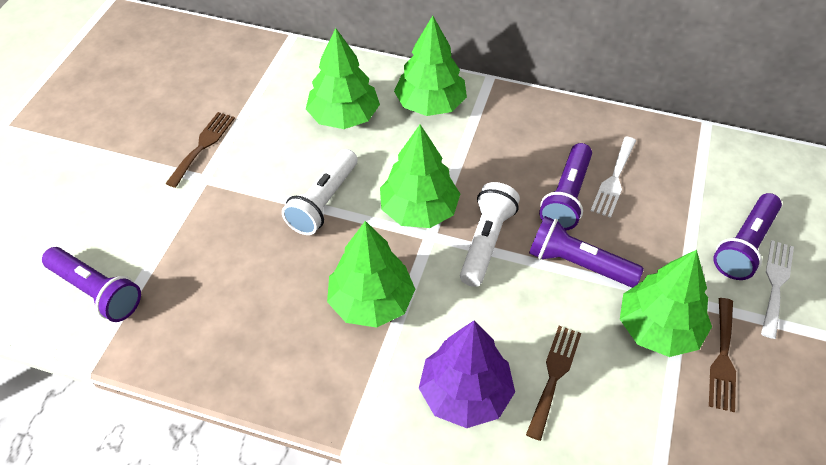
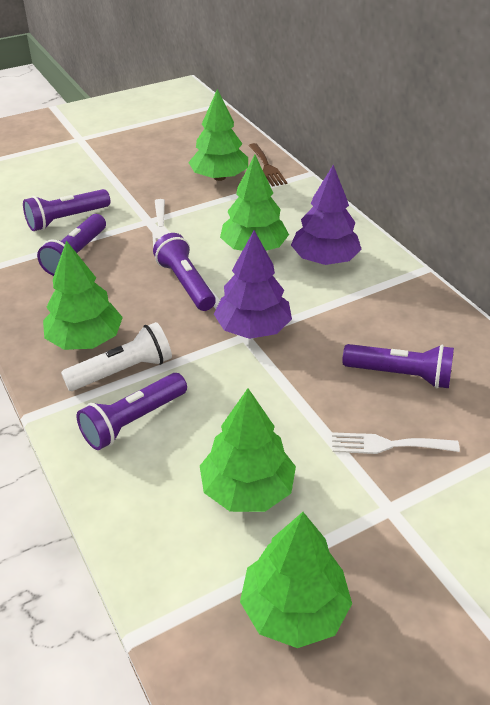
brown fork: 3 -> 1
purple flashlight: 4 -> 5
purple tree: 1 -> 2
white flashlight: 2 -> 1

